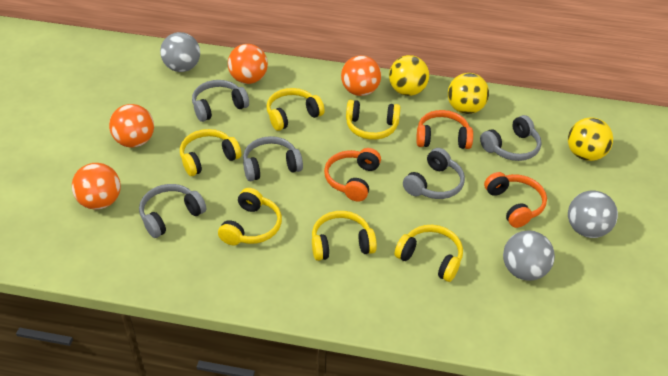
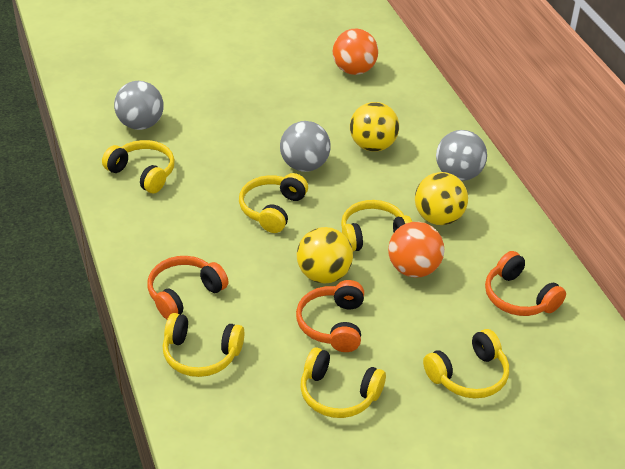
grey headphones: 5 -> 0
orange ball: 4 -> 2

